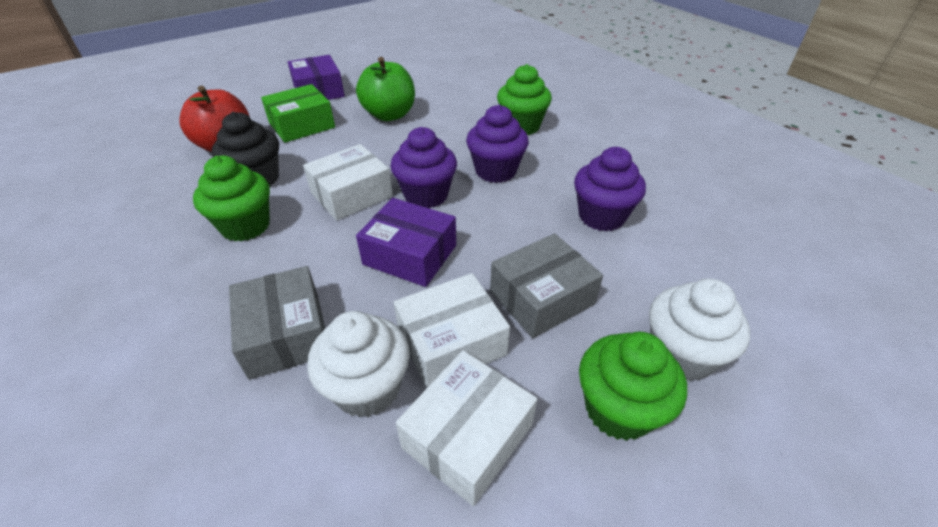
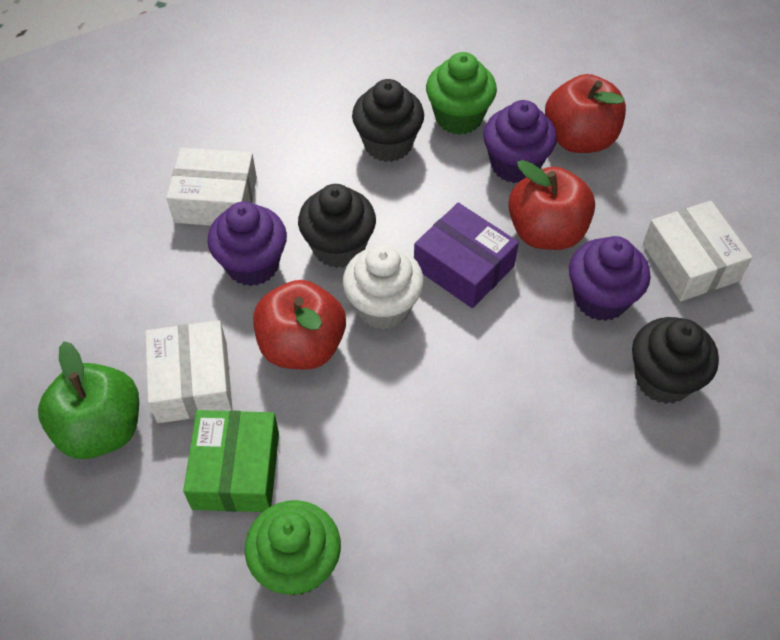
black cupcake: 1 -> 3
green cupcake: 3 -> 2
grey box: 2 -> 0
purple box: 2 -> 1
red apple: 1 -> 3
white cupcake: 2 -> 1

